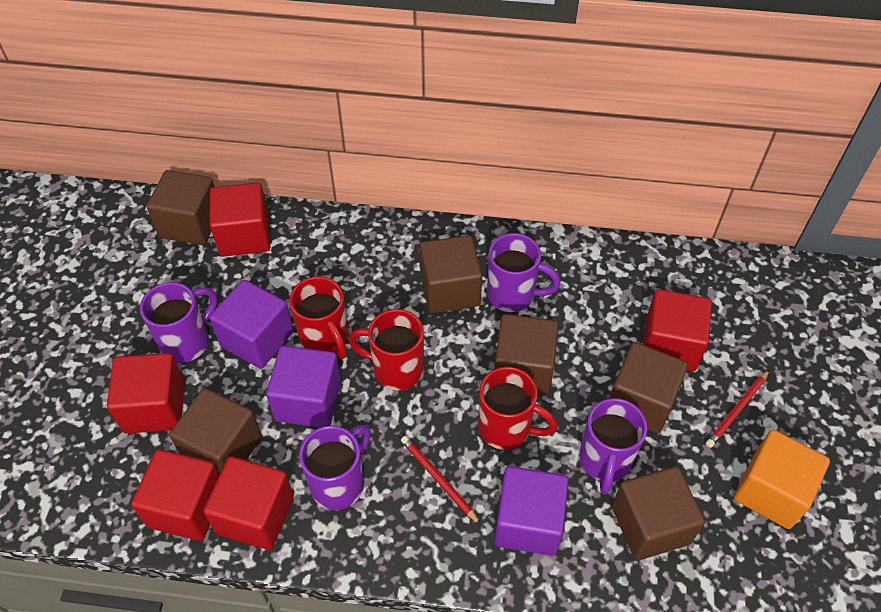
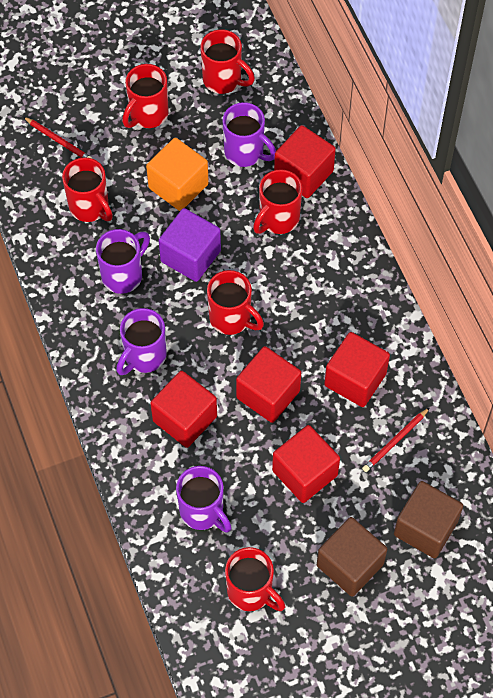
brown cube: 6 -> 2
purple cube: 3 -> 1
red mug: 3 -> 6

